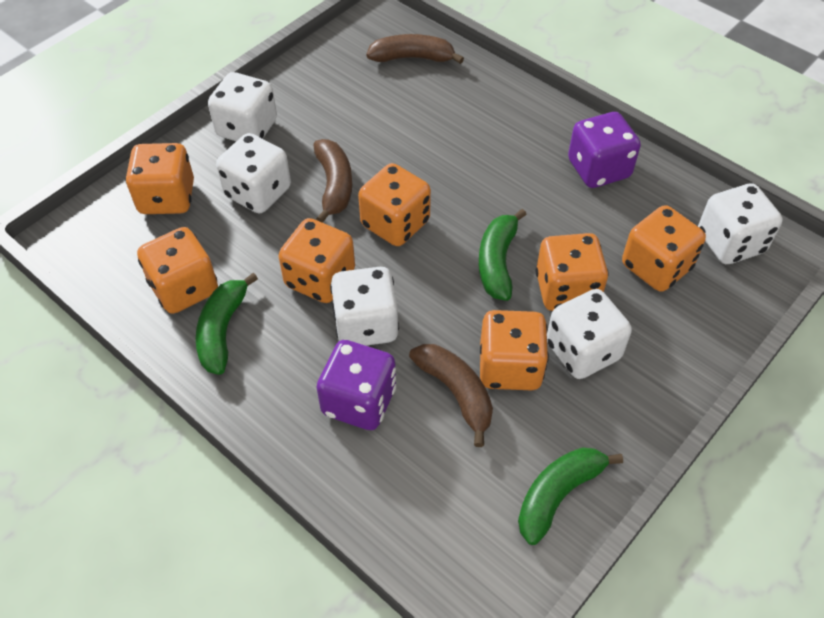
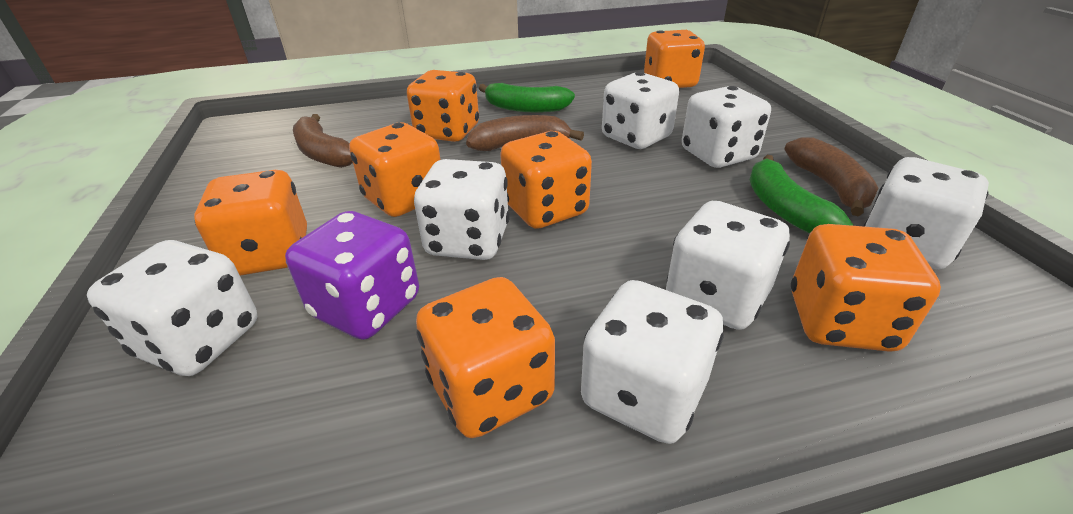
green banana: 3 -> 2
purple dice: 2 -> 1
white dice: 5 -> 7

